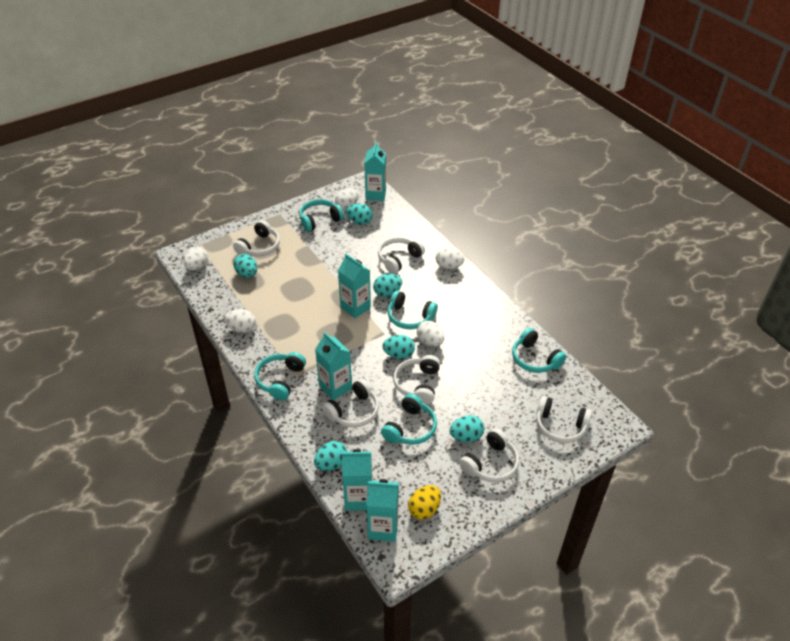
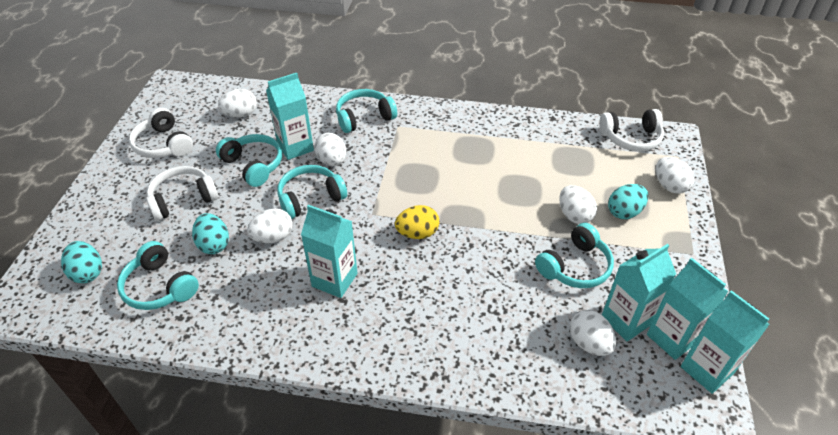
turquoise egg: 6 -> 3
white egg: 5 -> 6
white headphones: 6 -> 3

